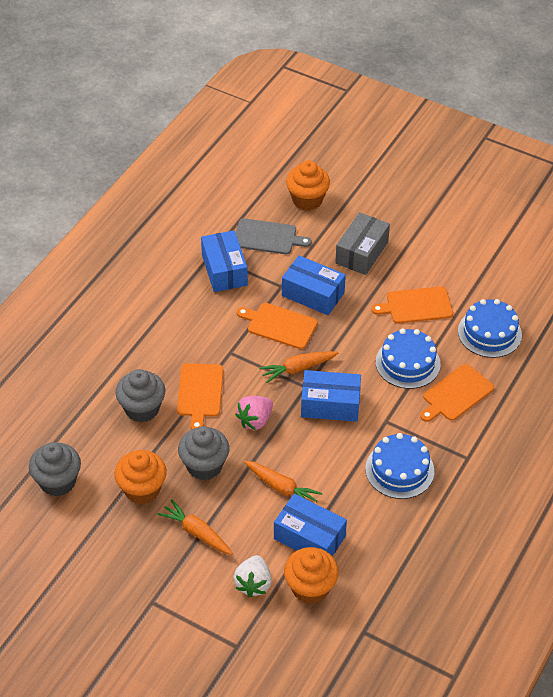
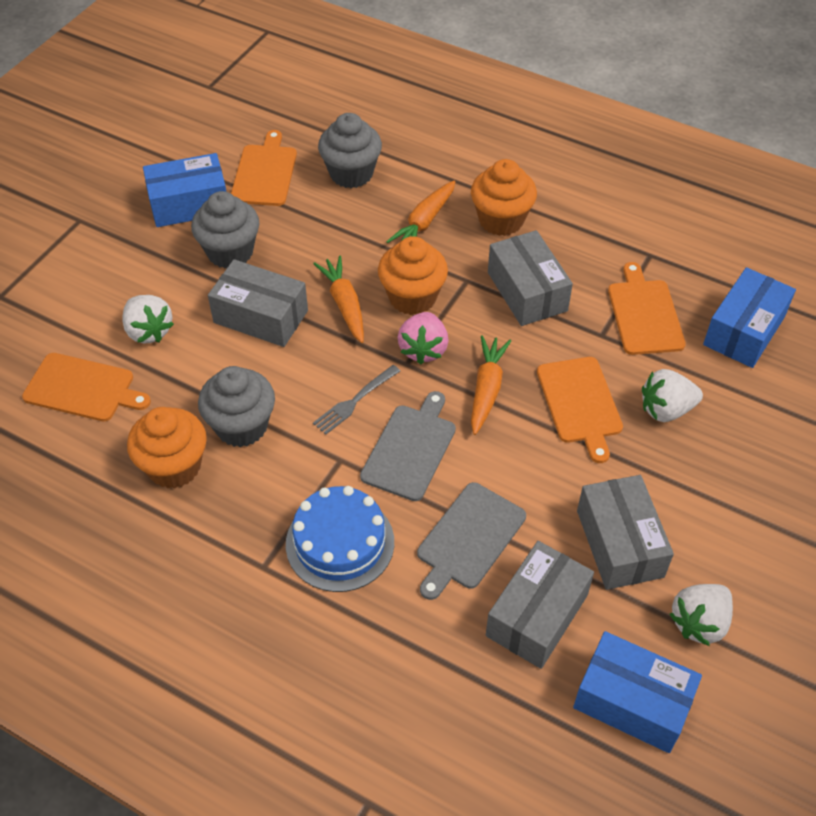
blue box: 4 -> 3
blue cake: 3 -> 1
grey box: 1 -> 4
grey cutting board: 1 -> 2
grey fork: 0 -> 1
white strawberry: 1 -> 3

